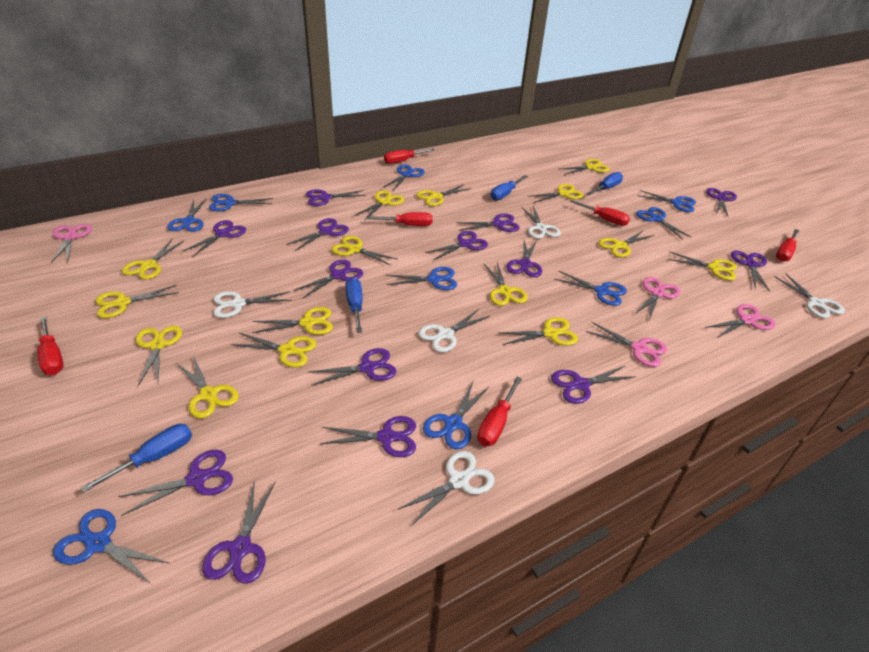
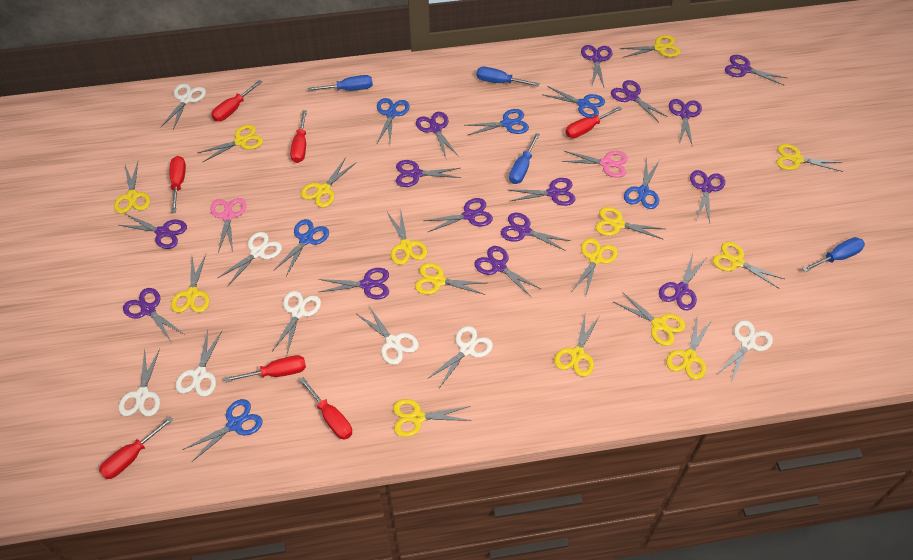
blue scissors: 9 -> 6
pink scissors: 4 -> 2
purple scissors: 14 -> 15
red screwdriver: 6 -> 7
white scissors: 5 -> 8

